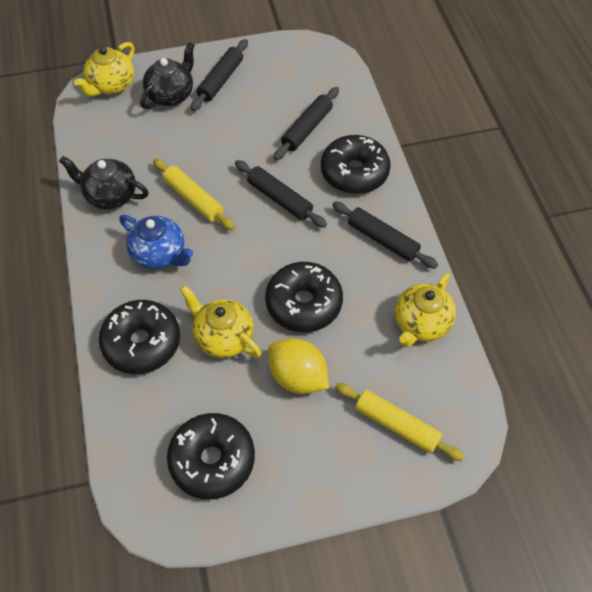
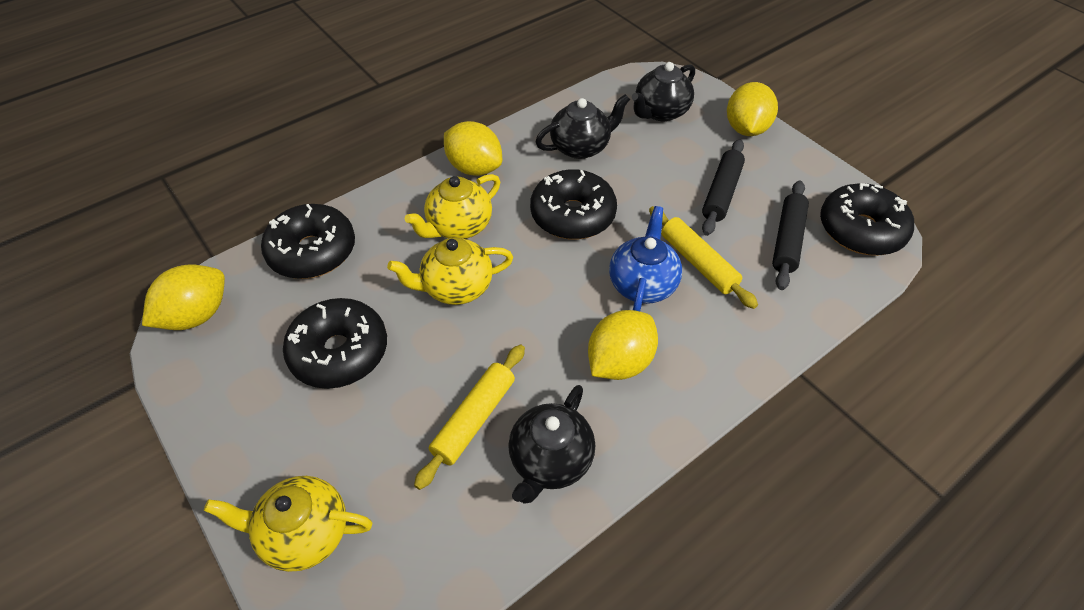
black rolling pin: 4 -> 2
black teapot: 2 -> 3
yellow lemon: 1 -> 4

